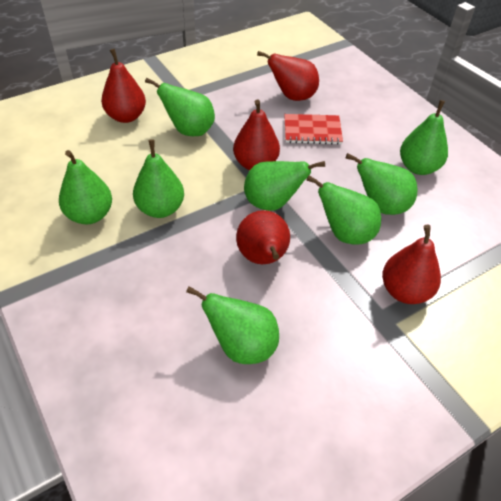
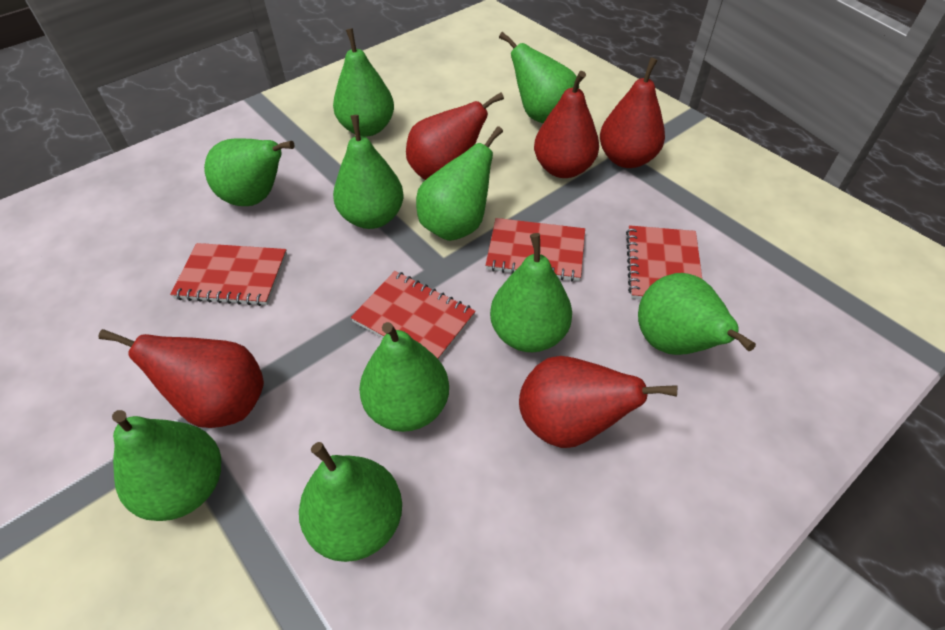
green pear: 8 -> 10
red notebook: 1 -> 4

